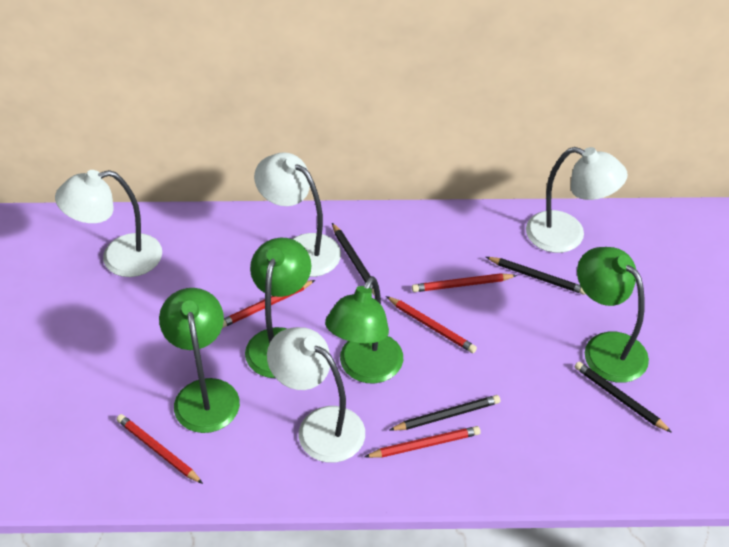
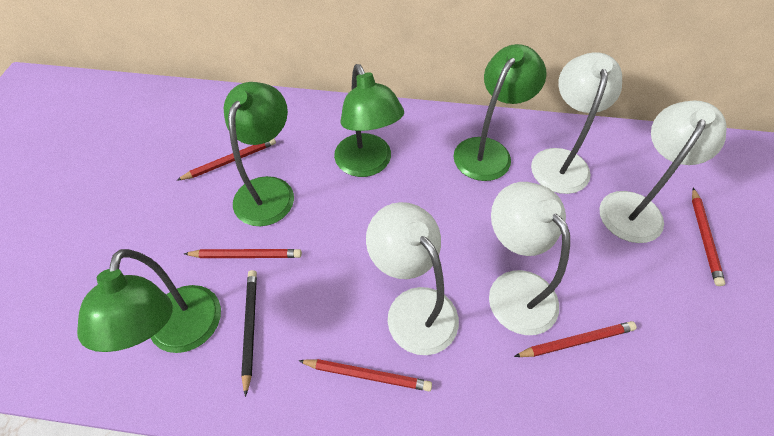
black pencil: 4 -> 1

